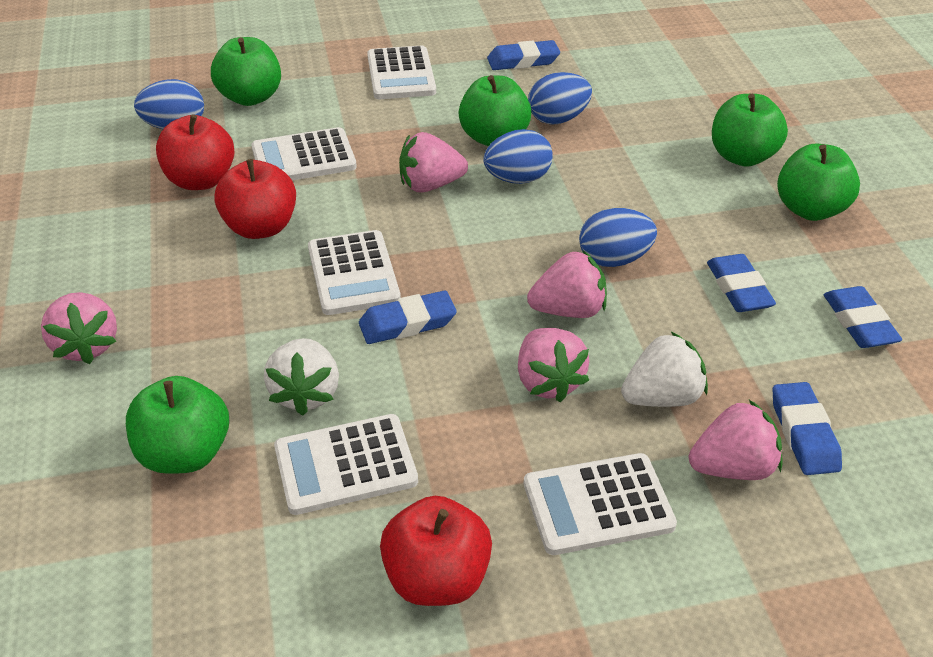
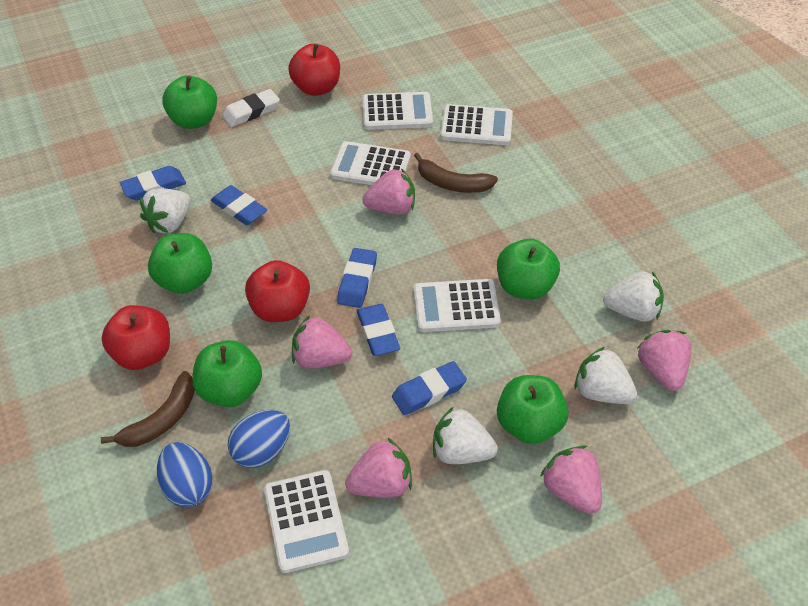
blue egg: 4 -> 2
brown banana: 0 -> 2
white eraser: 0 -> 1
white strawberry: 2 -> 4

